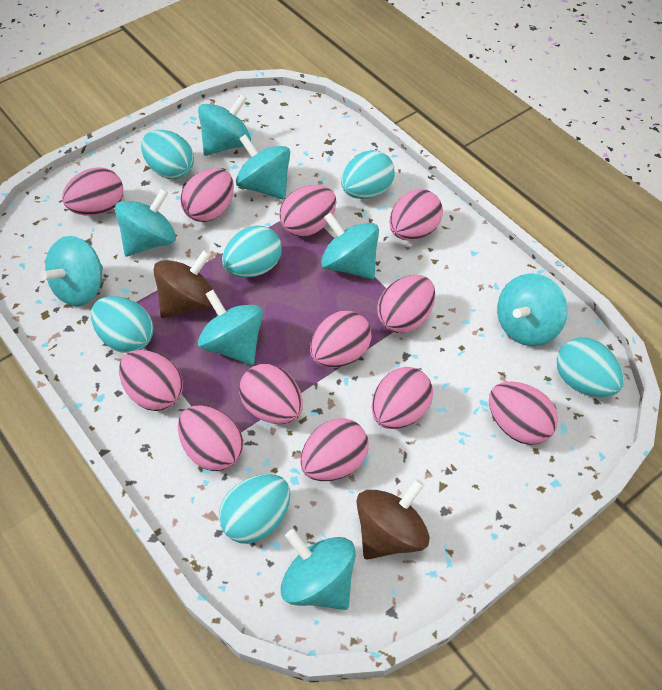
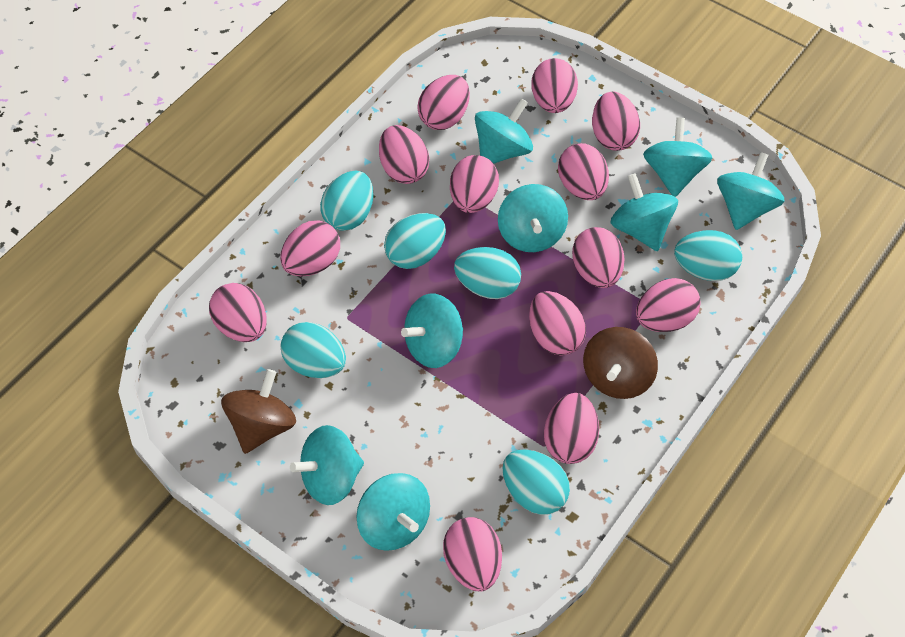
pink egg: 12 -> 13

